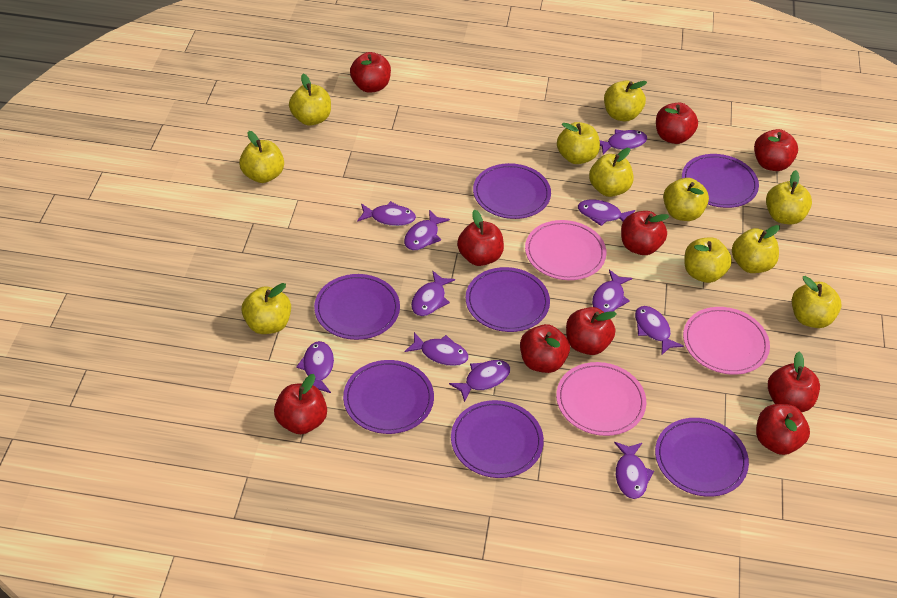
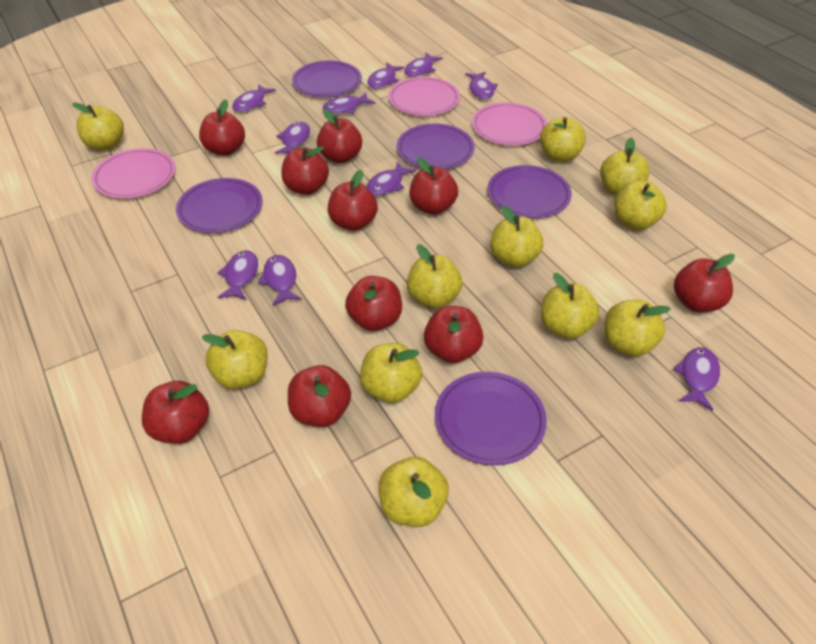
purple fish: 11 -> 10
purple plate: 7 -> 5

